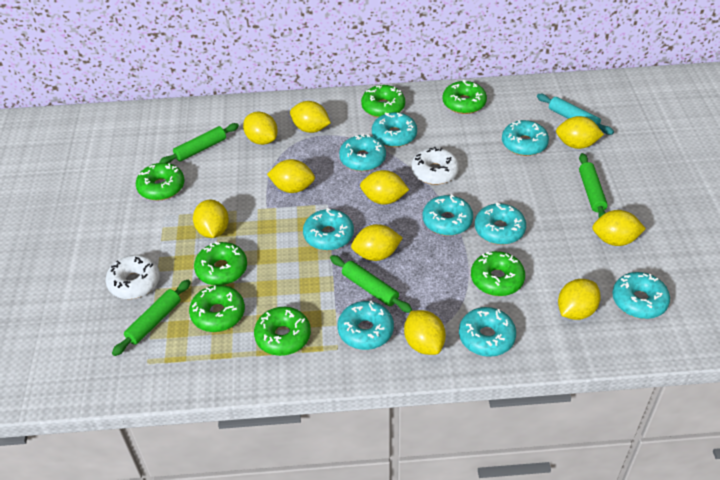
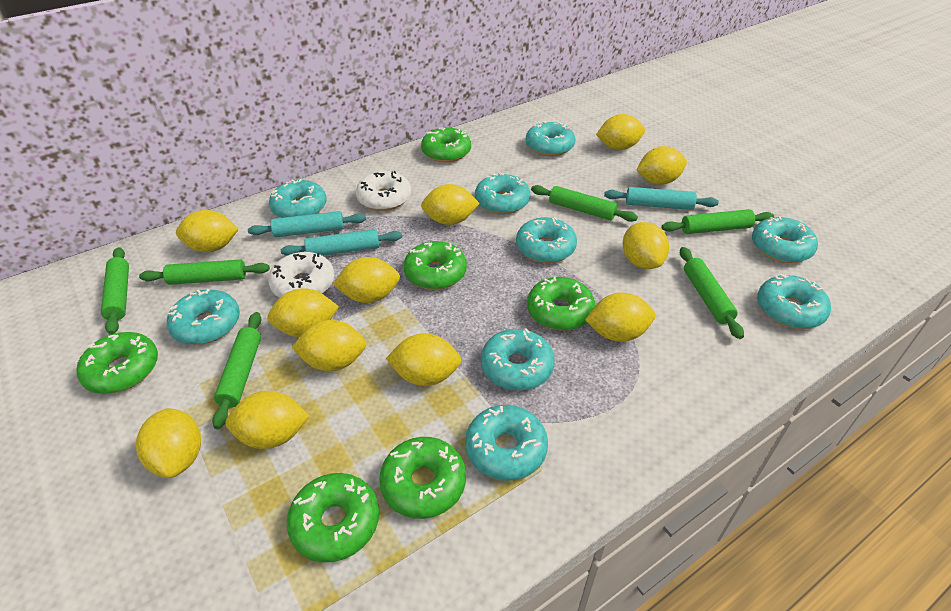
green donut: 7 -> 6
green rolling pin: 4 -> 6
turquoise rolling pin: 1 -> 3
yellow lemon: 10 -> 12

